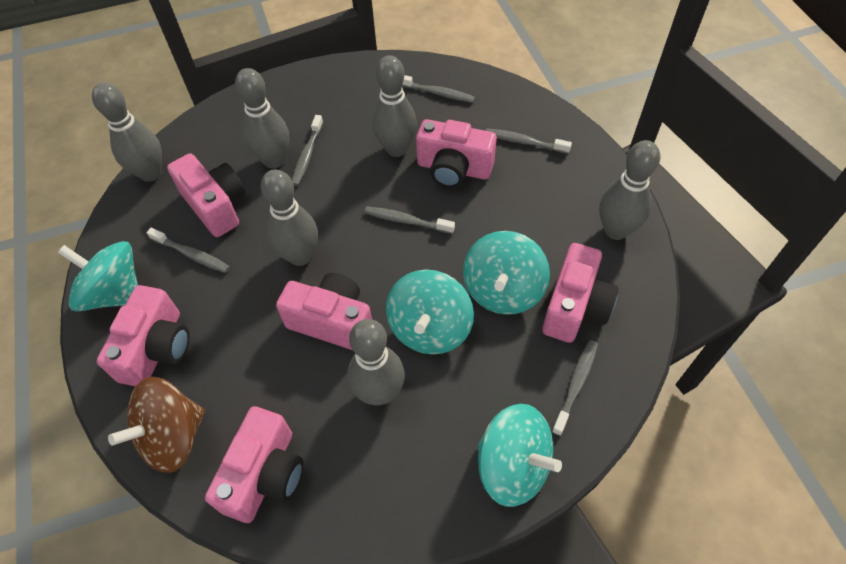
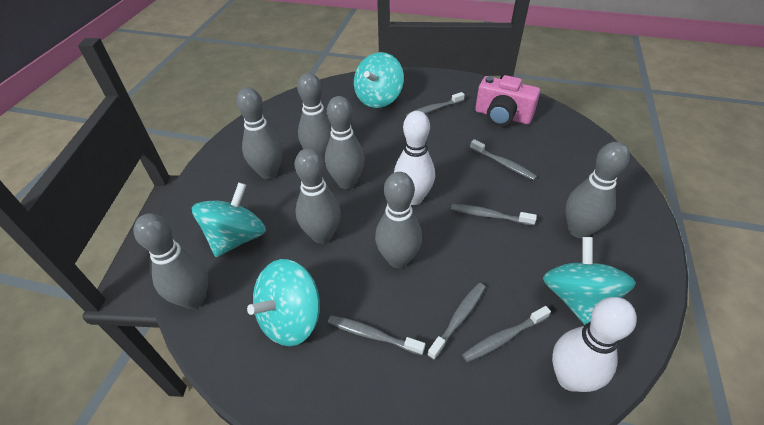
brown spinning top: 1 -> 0
grey bowling pin: 6 -> 7
pink camera: 6 -> 1
white bowling pin: 0 -> 2

